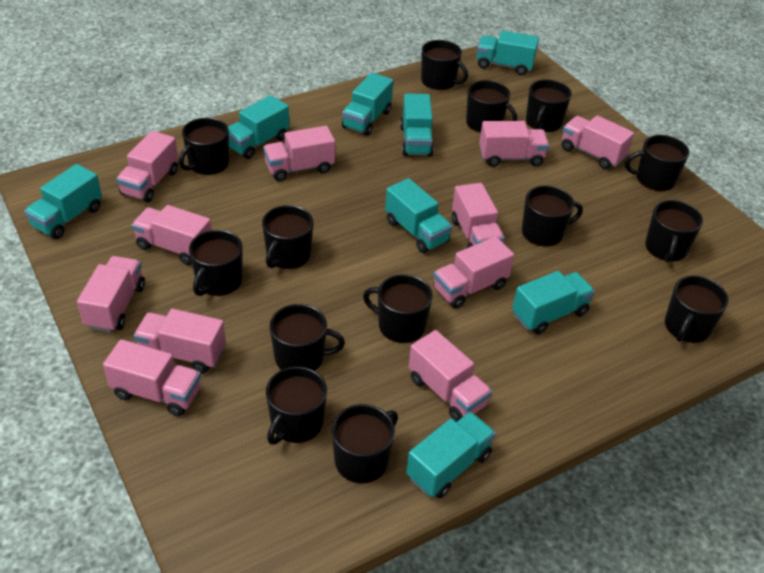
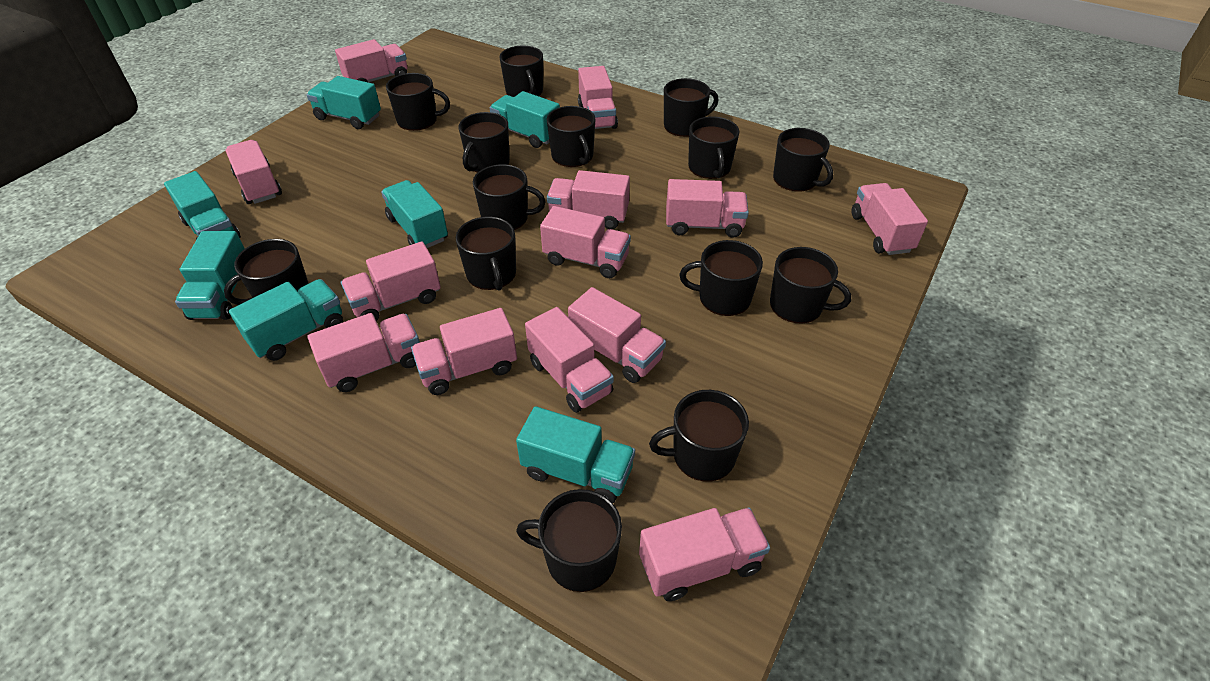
pink truck: 11 -> 13
turquoise truck: 8 -> 7

